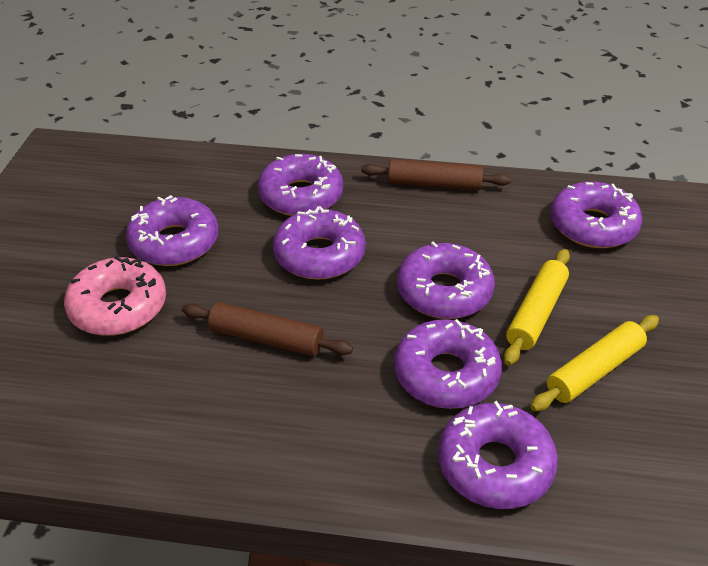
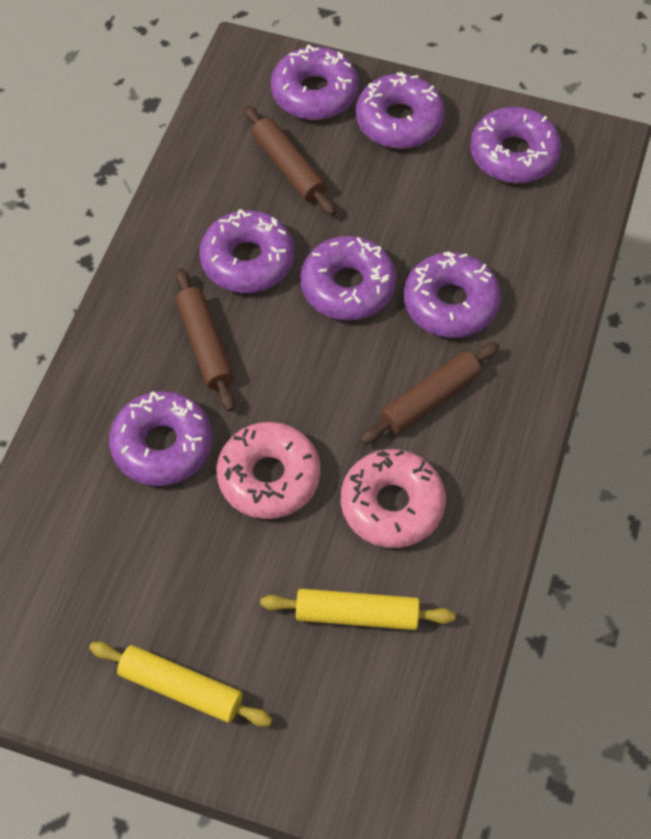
brown rolling pin: 2 -> 3
pink donut: 1 -> 2

